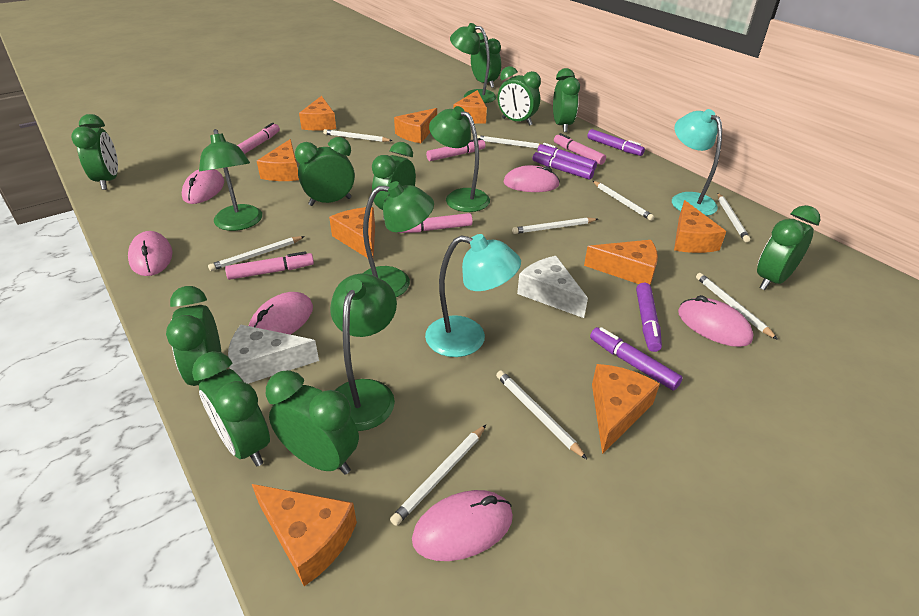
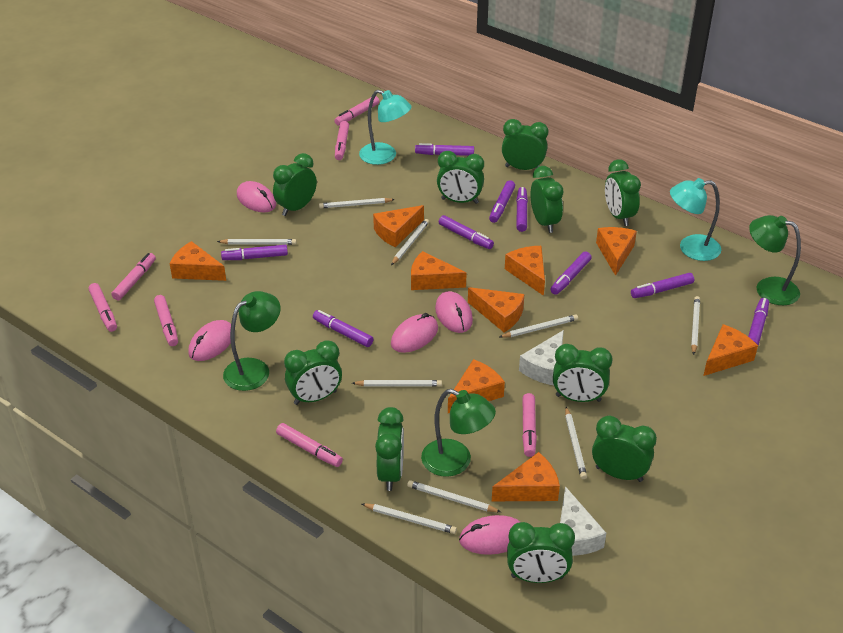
green lamp: 5 -> 3
pink marker: 5 -> 7
pink mouse: 6 -> 5
purple marker: 5 -> 9

